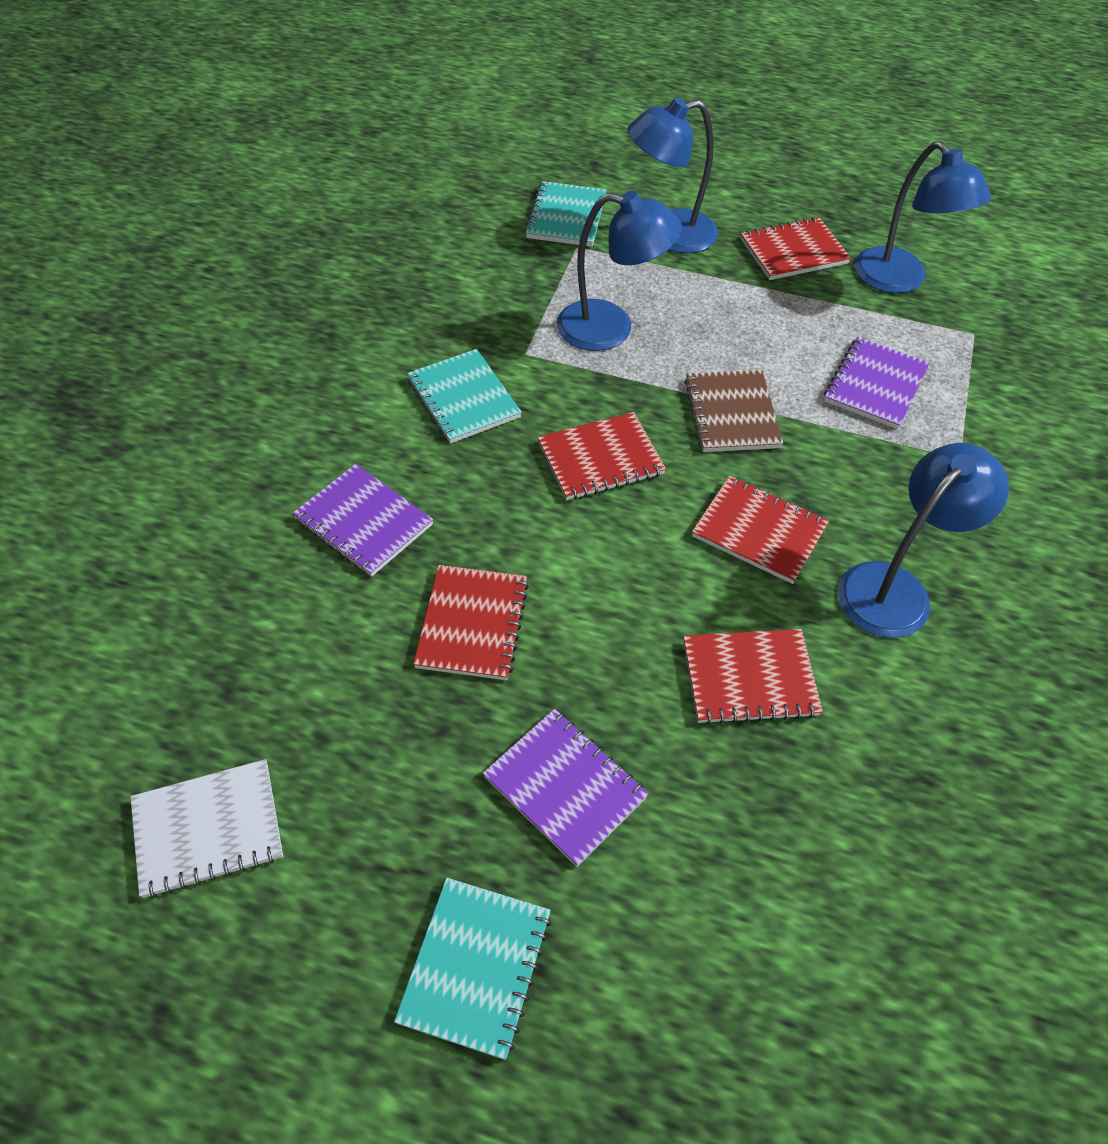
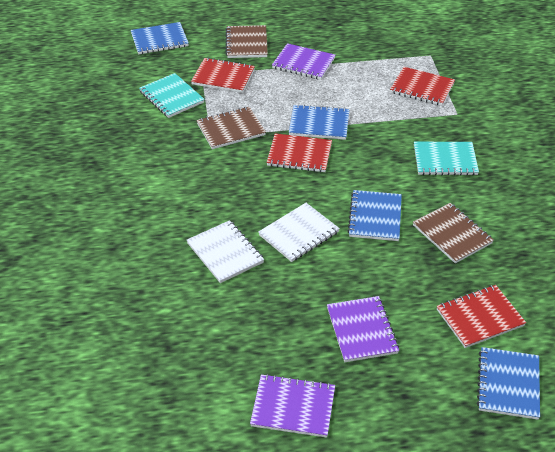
blue lamp: 4 -> 0
blue notebook: 0 -> 4
brown notebook: 1 -> 3
red notebook: 5 -> 4
turquoise notebook: 3 -> 2
white notebook: 1 -> 2

